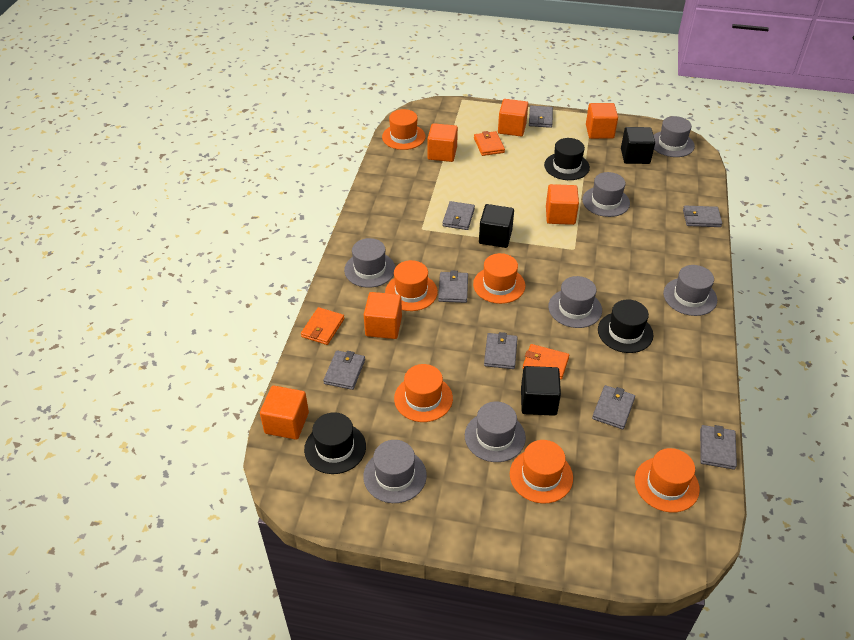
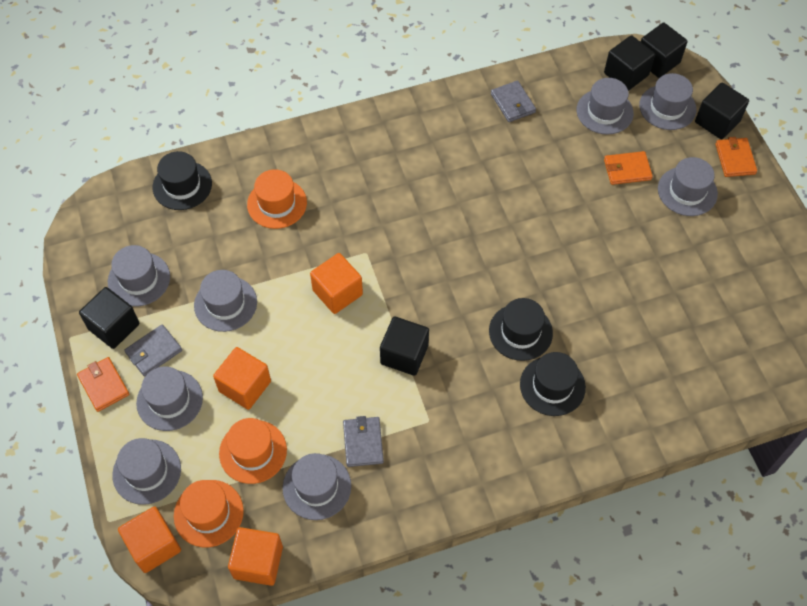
black cube: 3 -> 5
grey hat: 7 -> 8
grey wallet: 8 -> 3
orange cube: 6 -> 4
orange hat: 6 -> 3

